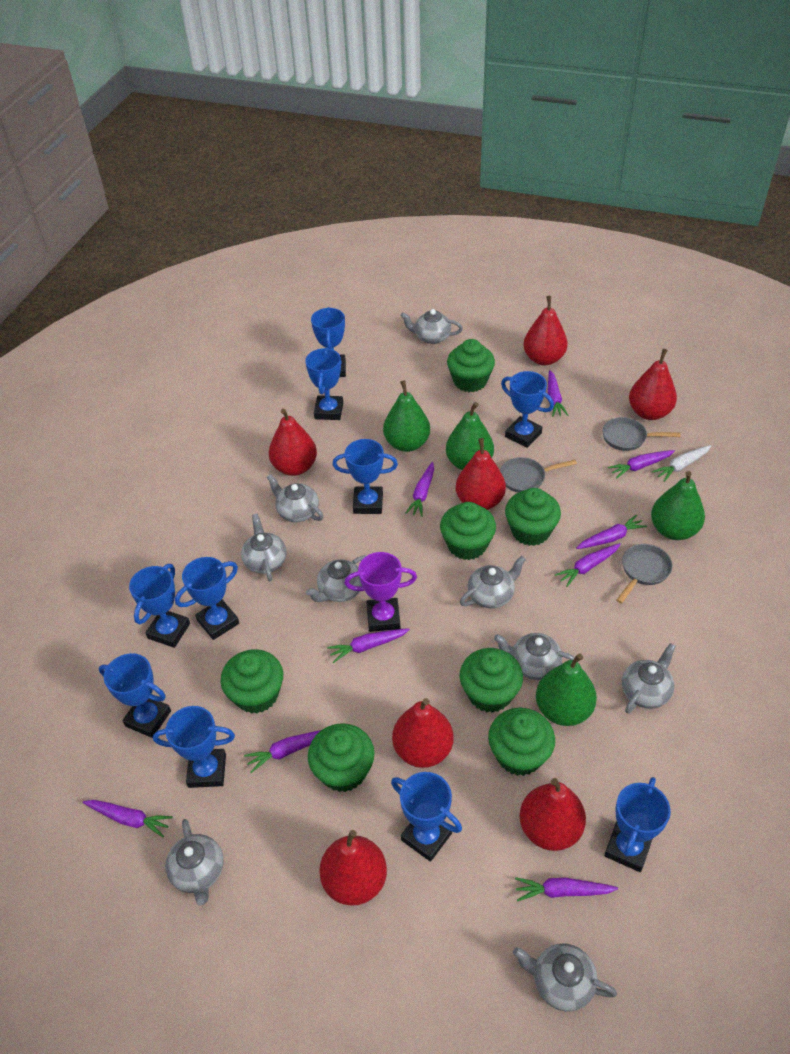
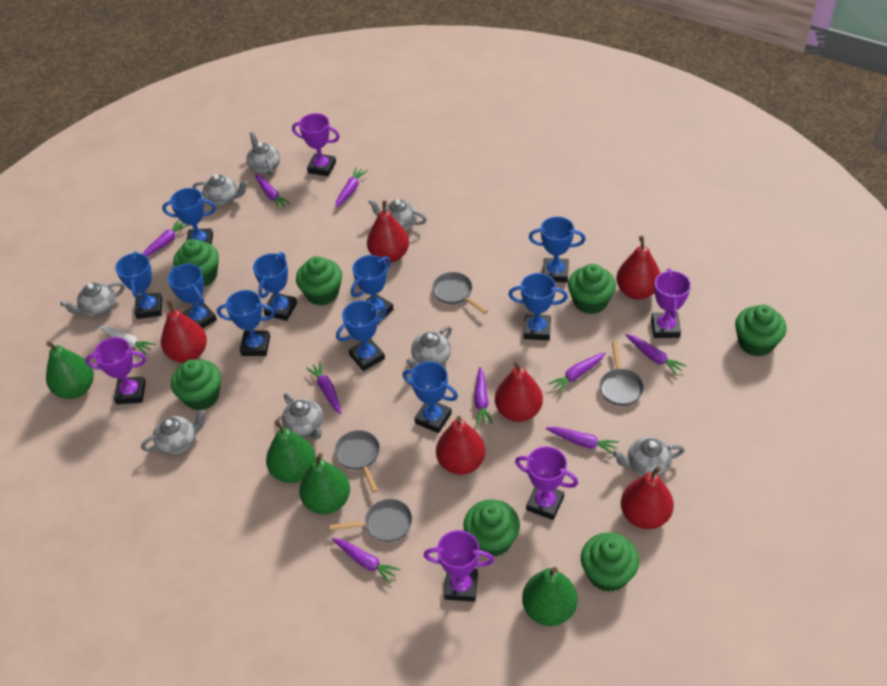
grey pan: 3 -> 4
grey teapot: 9 -> 8
purple trophy: 1 -> 5
red pear: 7 -> 6

